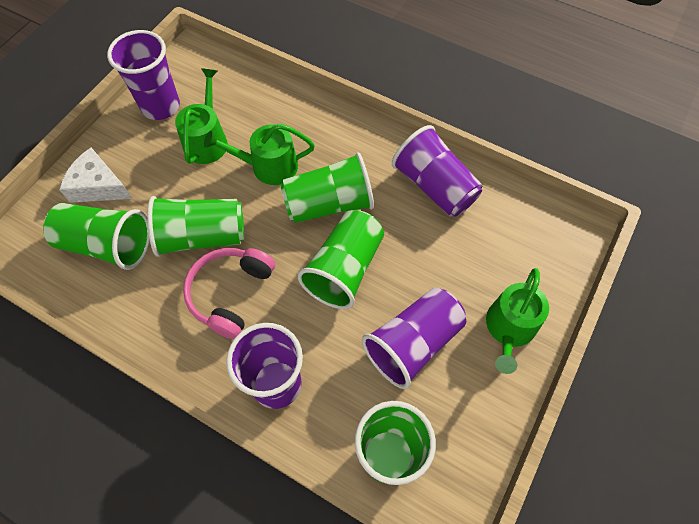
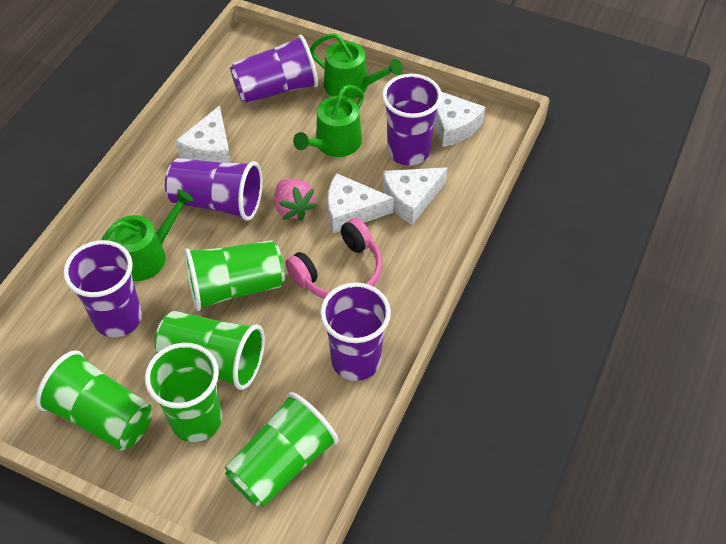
pink strawberry: 0 -> 1
purple cup: 4 -> 5
white cheese: 1 -> 4

